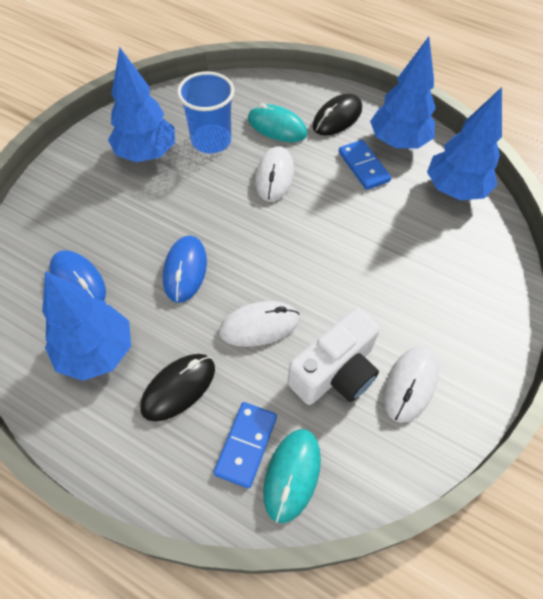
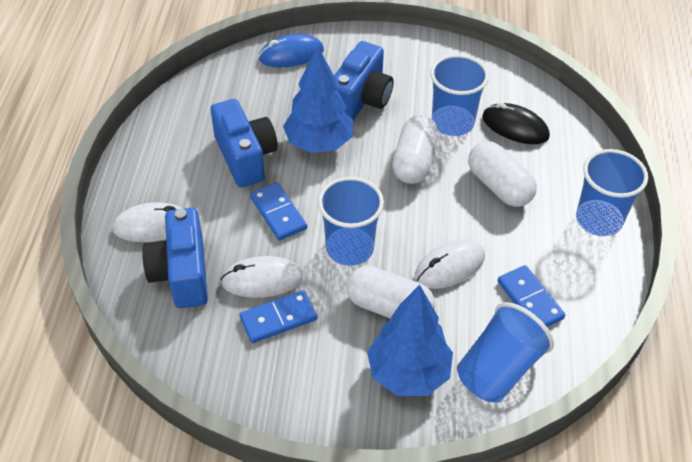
black mouse: 2 -> 1
blue camera: 0 -> 3
blue cup: 1 -> 4
blue domino: 2 -> 3
blue mouse: 2 -> 1
blue tree: 4 -> 2
turquoise mouse: 2 -> 0
white camera: 1 -> 0
white capsule: 0 -> 3

